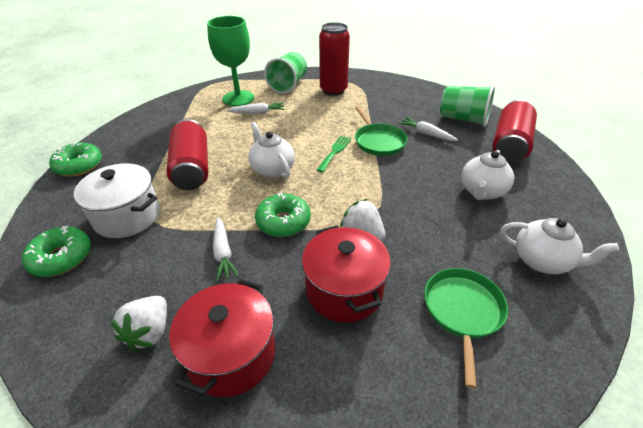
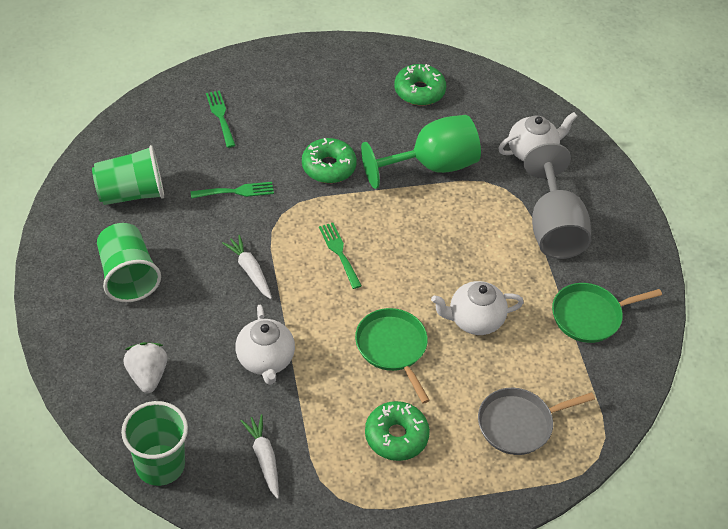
green cup: 2 -> 3
green fork: 1 -> 3
grey goblet: 0 -> 1
grey pan: 0 -> 1
red can: 3 -> 0
red pot: 2 -> 0
white carrot: 3 -> 2
white pot: 1 -> 0
white strawberry: 2 -> 1

